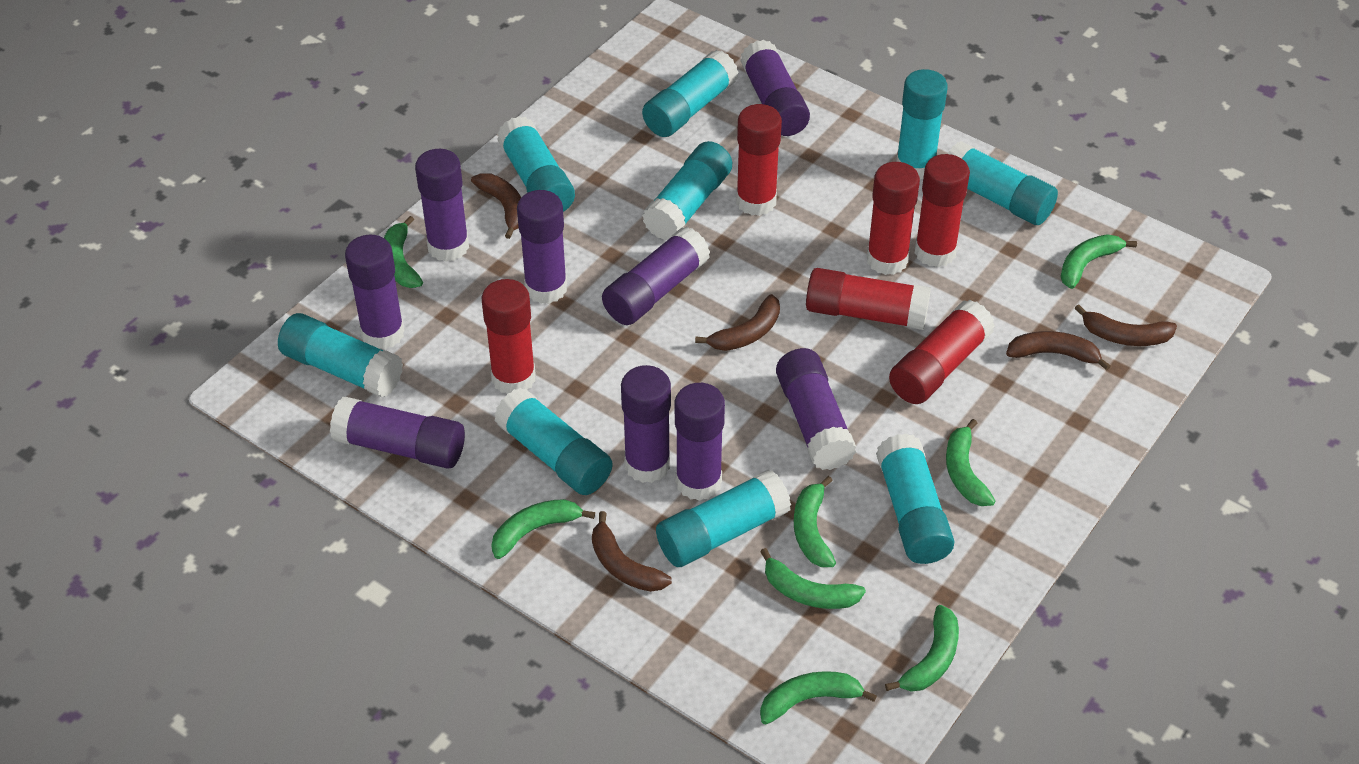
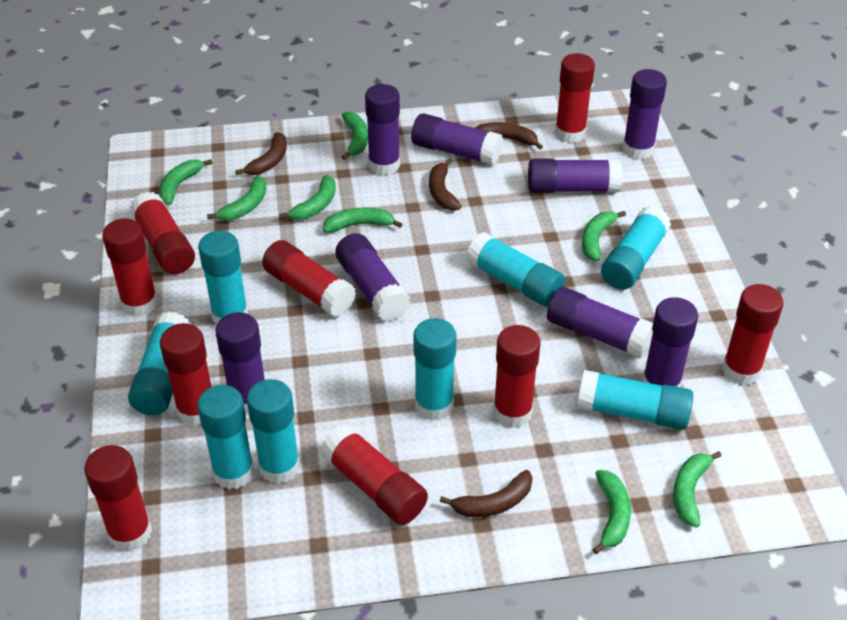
brown banana: 5 -> 4
purple glue stick: 9 -> 8
red glue stick: 6 -> 9
turquoise glue stick: 9 -> 8

